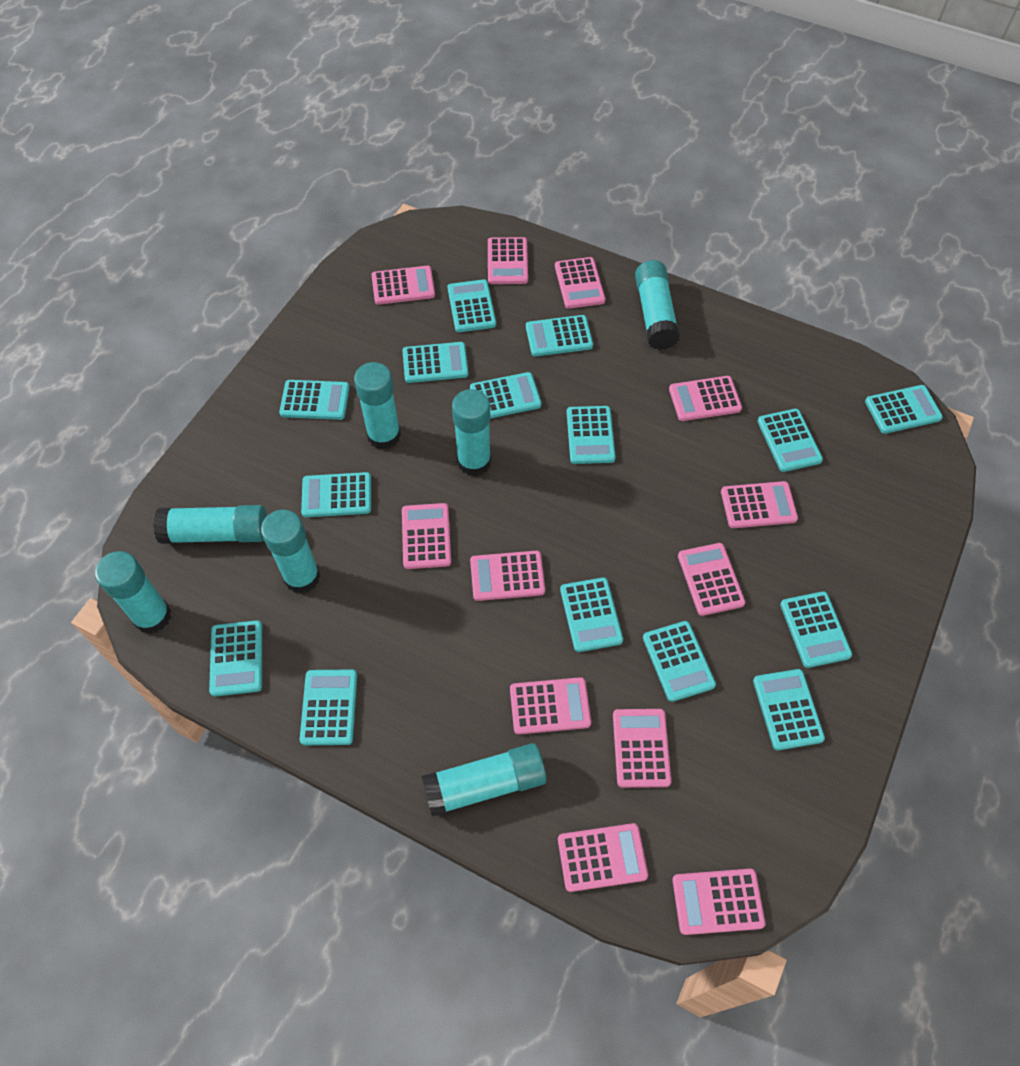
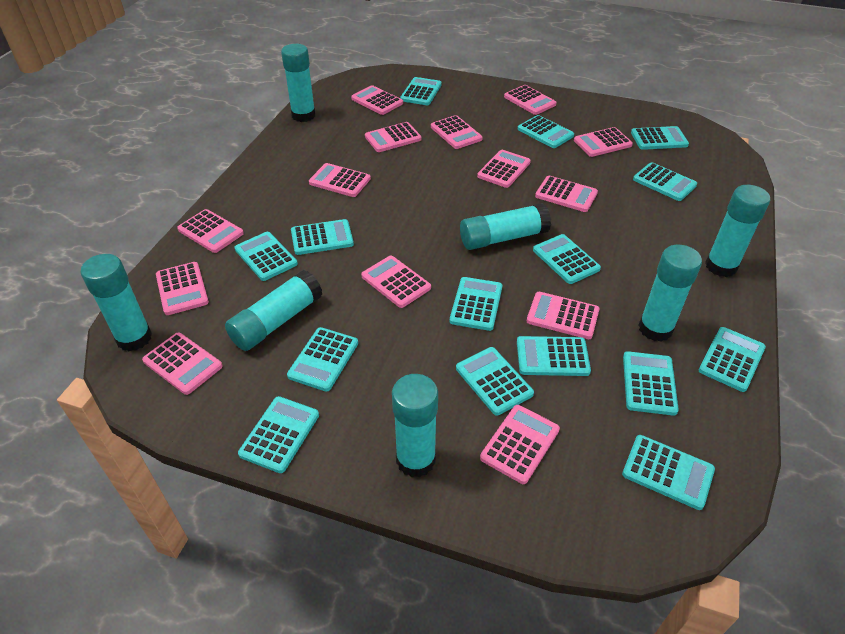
pink calculator: 12 -> 14

